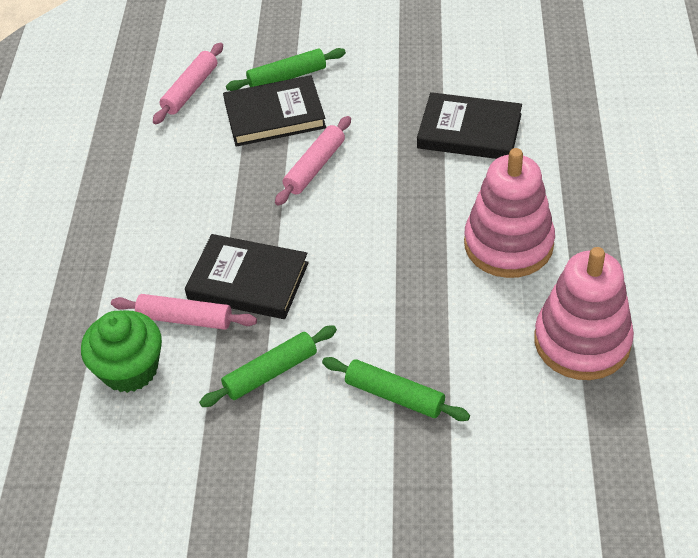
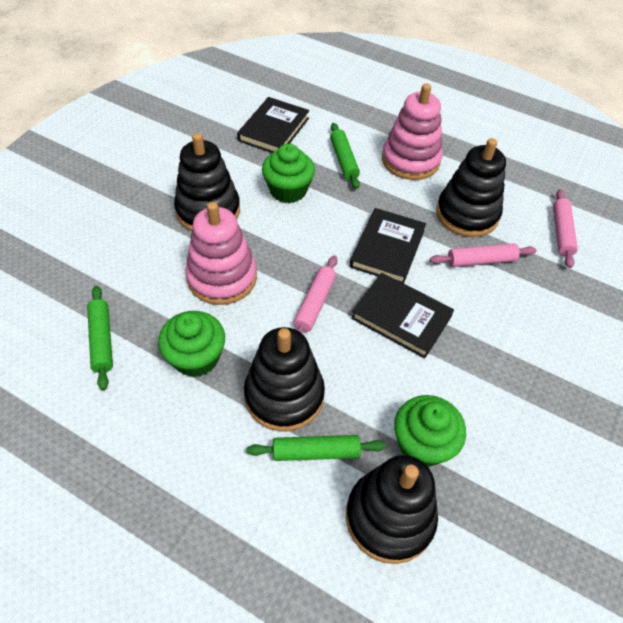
black stacking toy: 0 -> 4
green cupcake: 1 -> 3

